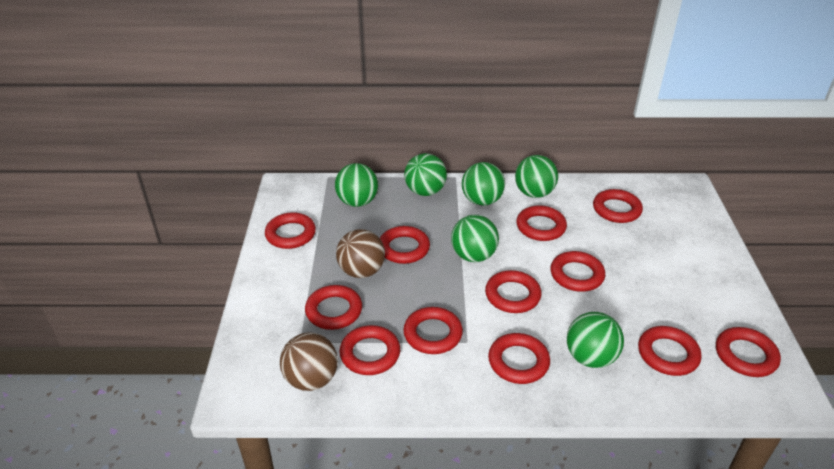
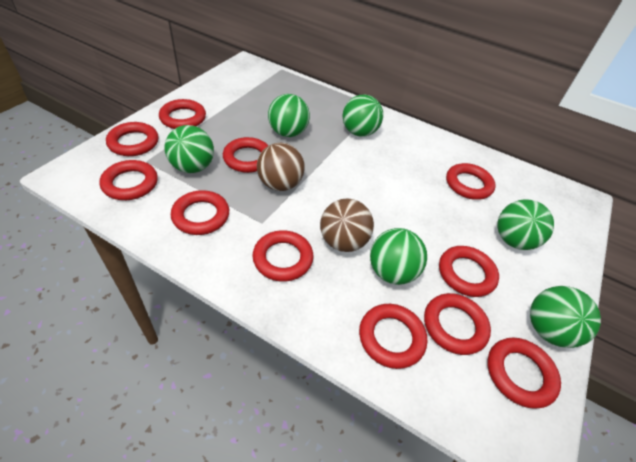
red ring: 12 -> 11

